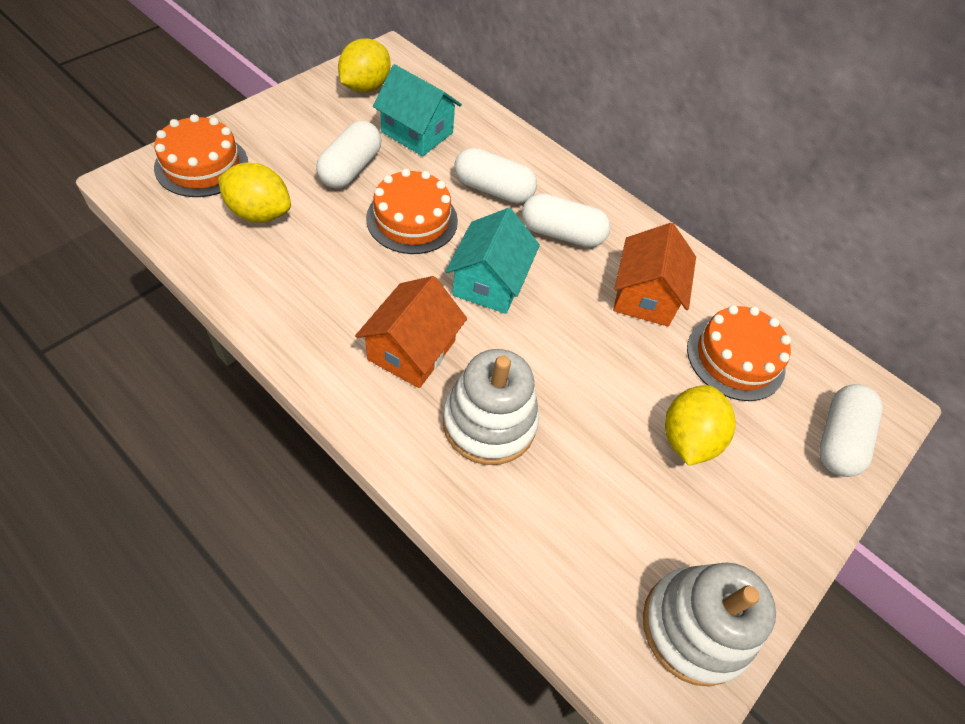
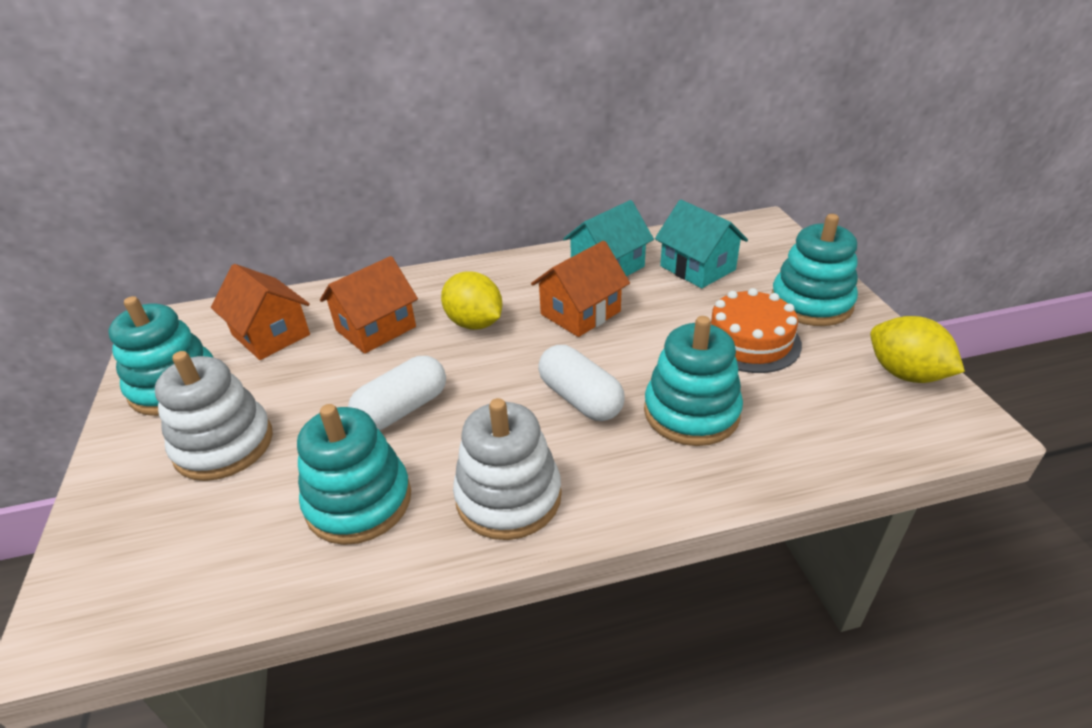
orange cake: 3 -> 1
orange house: 2 -> 3
turquoise stacking toy: 0 -> 4
white capsule: 4 -> 2
yellow lemon: 3 -> 2

